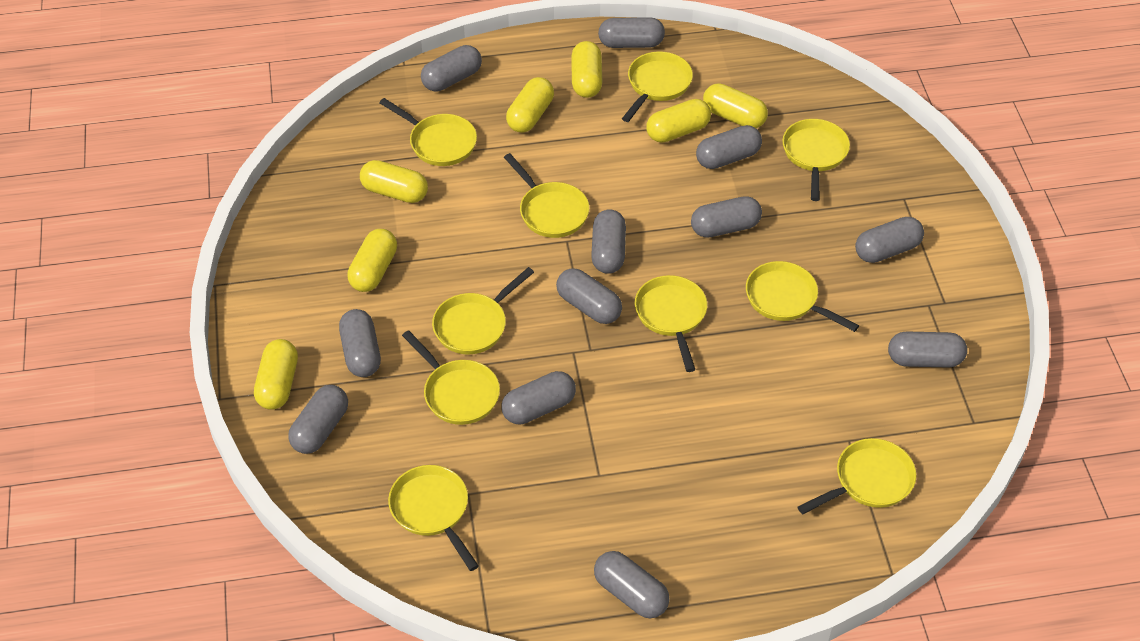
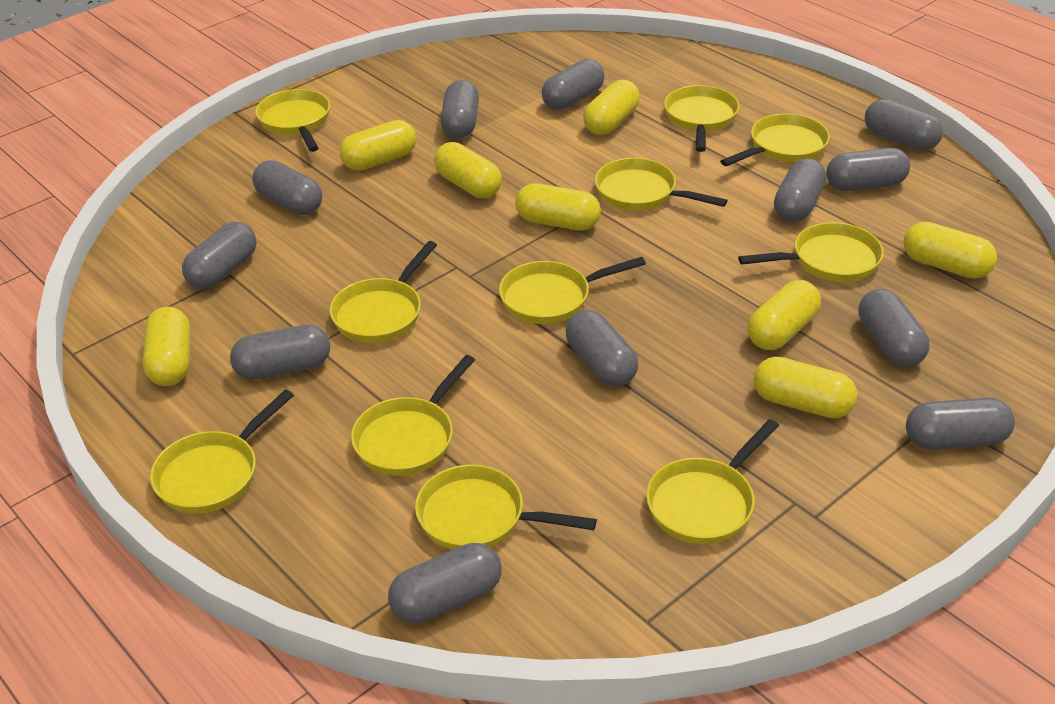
yellow capsule: 7 -> 8
yellow pan: 10 -> 11

